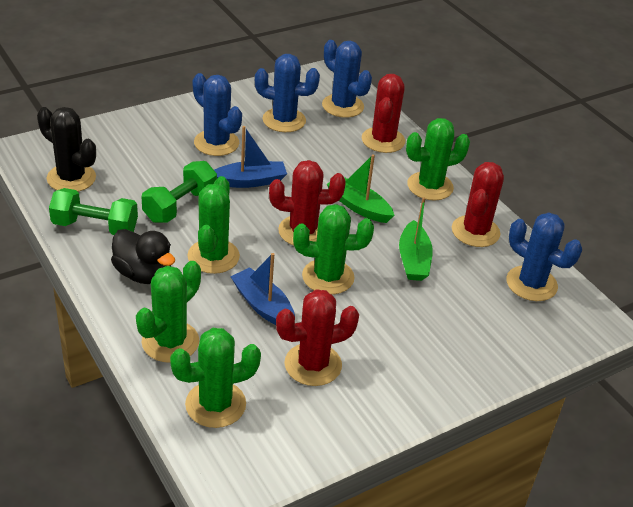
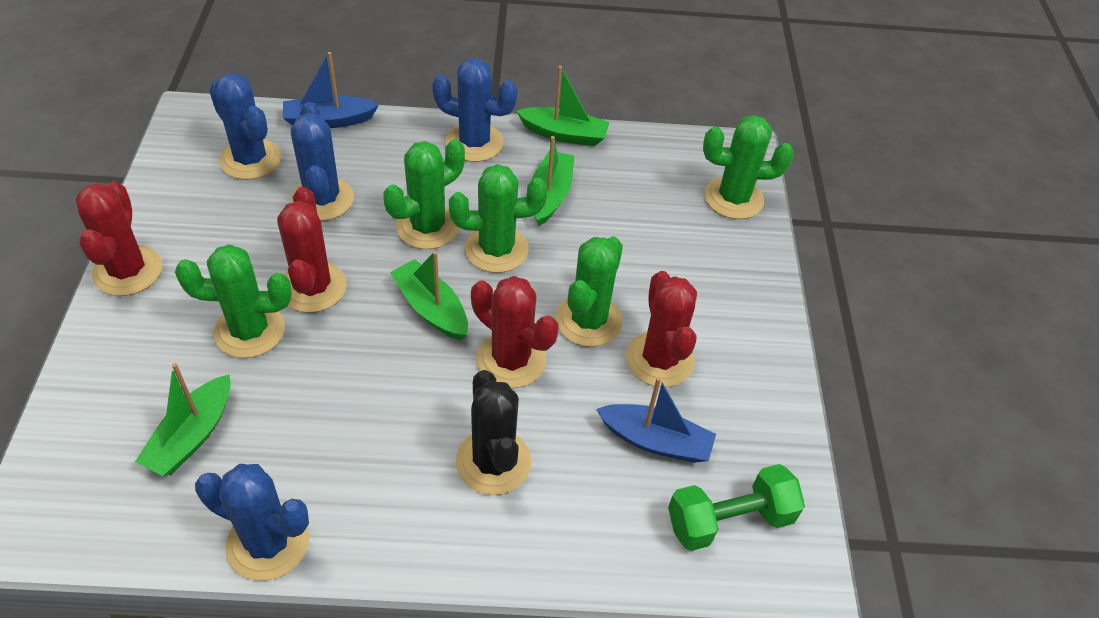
black duck: 1 -> 0
green boat: 2 -> 4
green dumbbell: 2 -> 1

